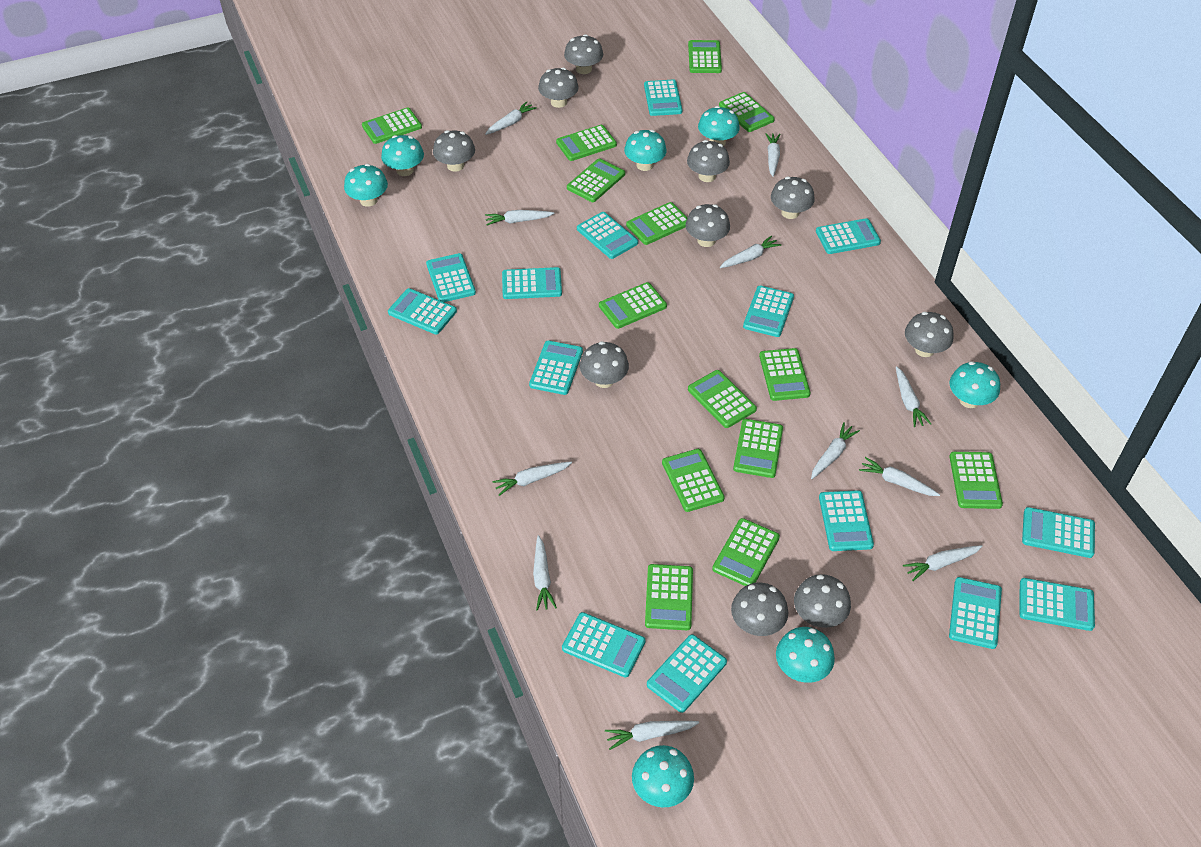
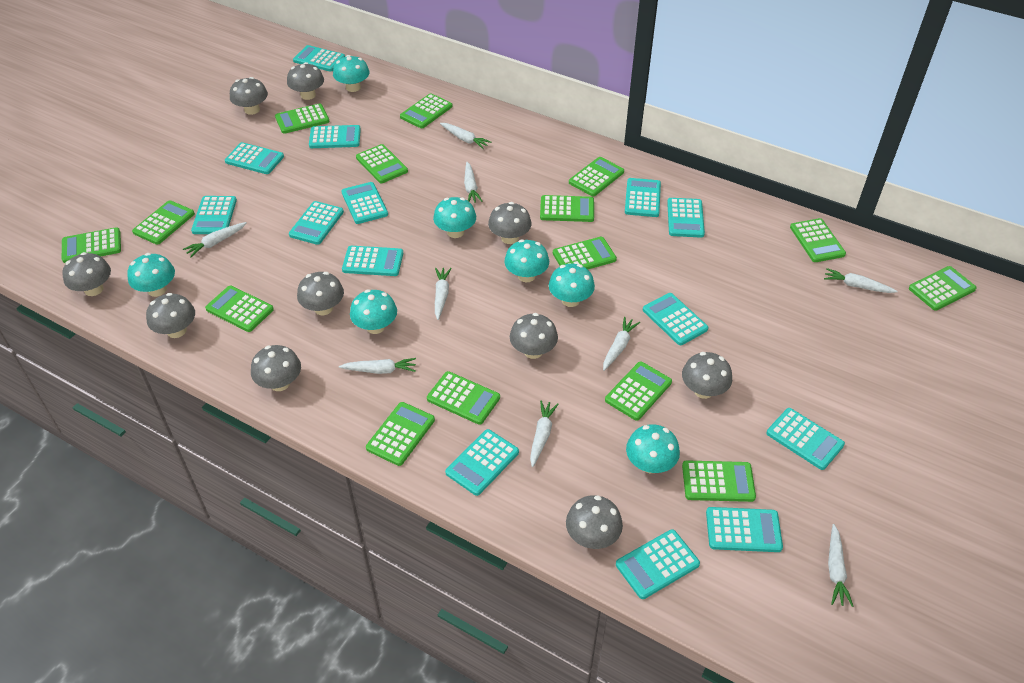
green calculator: 14 -> 15
white carrot: 11 -> 9

